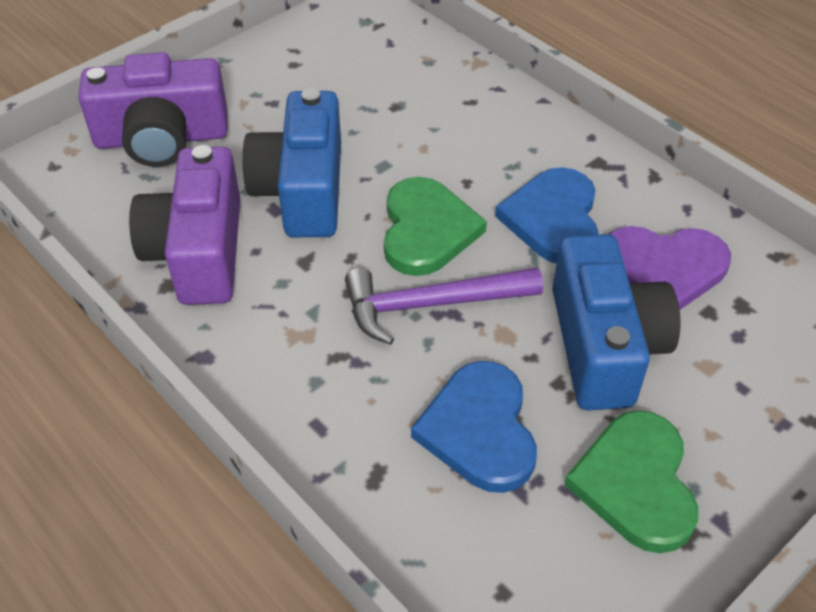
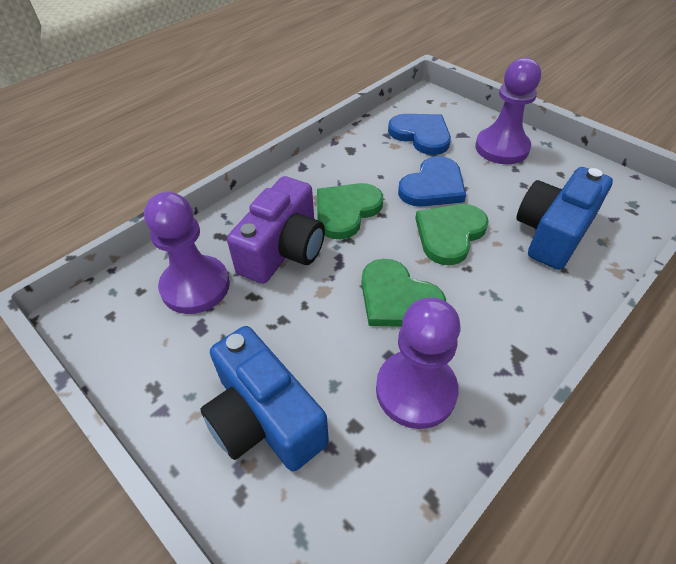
green heart: 2 -> 3
purple camera: 2 -> 1
purple hammer: 1 -> 0
purple heart: 1 -> 0
purple pawn: 0 -> 3

